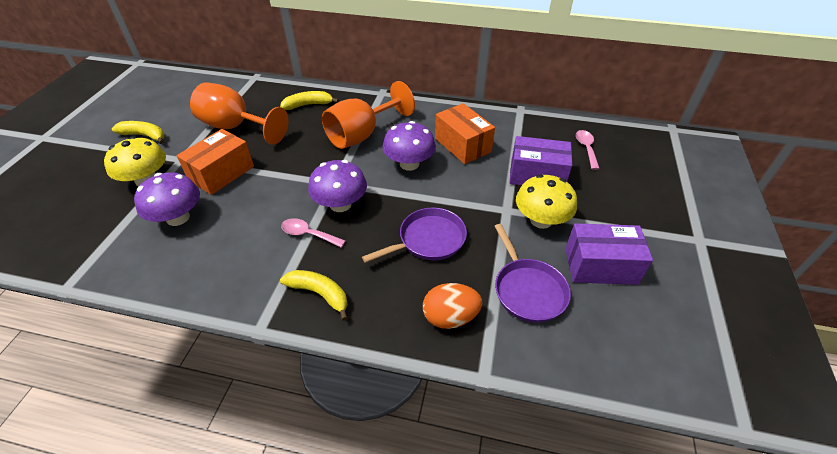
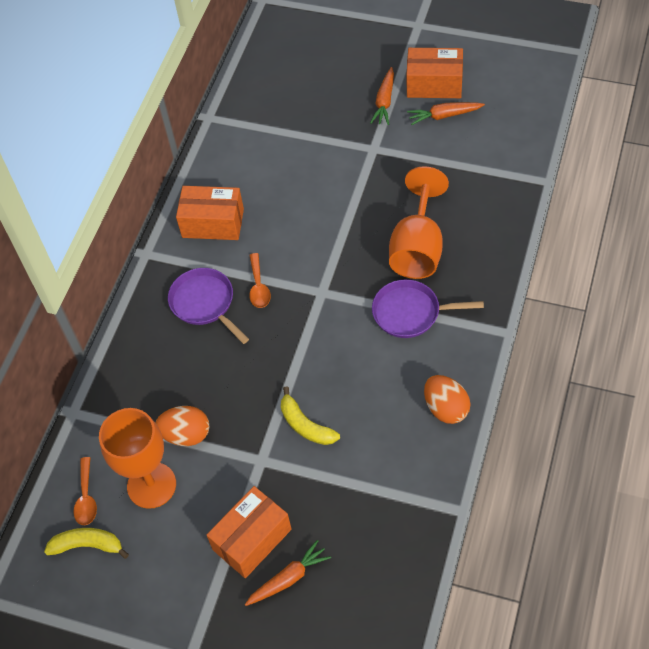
orange box: 2 -> 3
orange carrot: 0 -> 3
orange egg: 1 -> 2
orange spoon: 0 -> 2
pink spoon: 2 -> 0
purple box: 2 -> 0
purple mushroom: 3 -> 0
yellow banana: 3 -> 2
yellow mushroom: 2 -> 0

